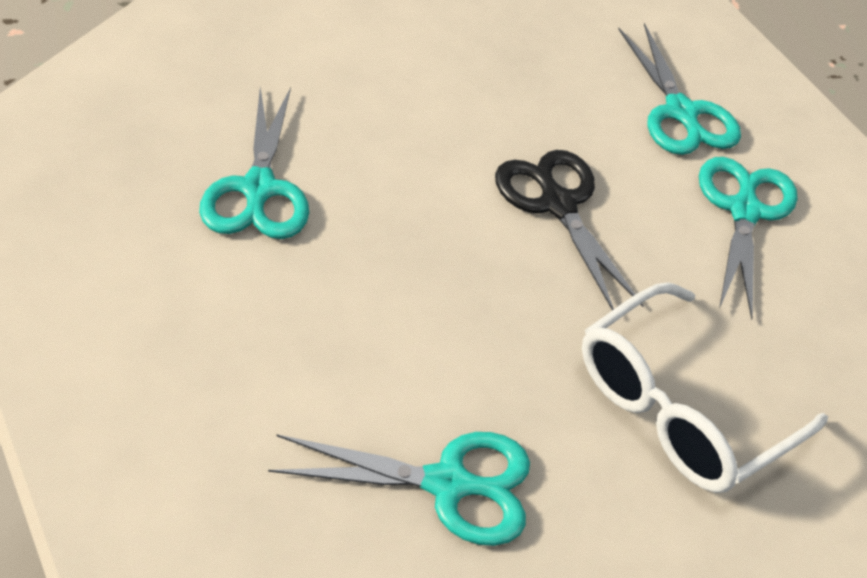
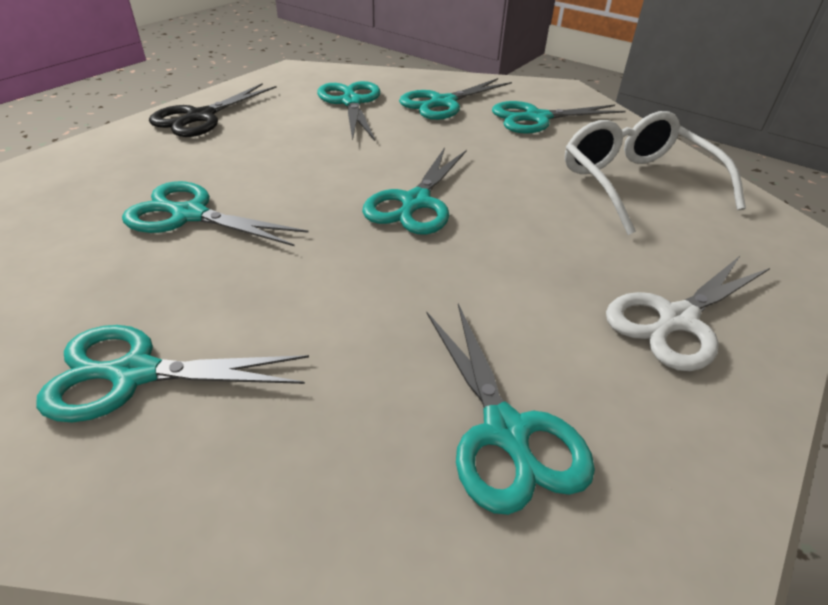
turquoise scissors: 4 -> 7
white scissors: 0 -> 1

